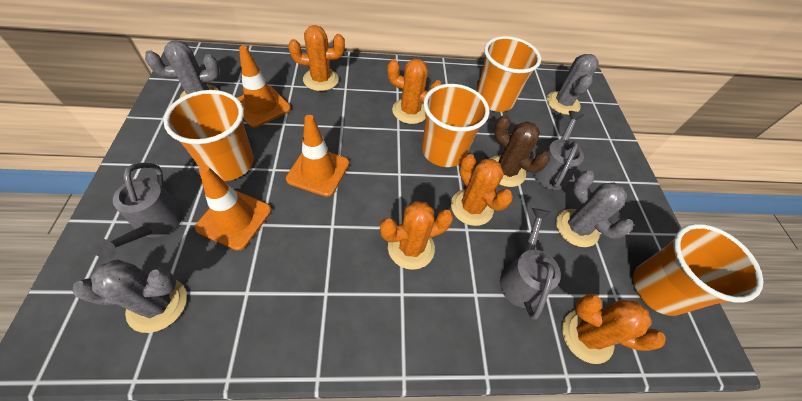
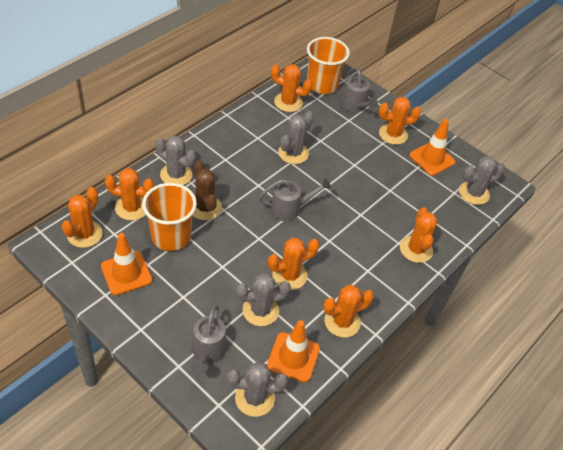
grey cactus: 4 -> 5
orange cactus: 5 -> 7
orange cup: 4 -> 2

